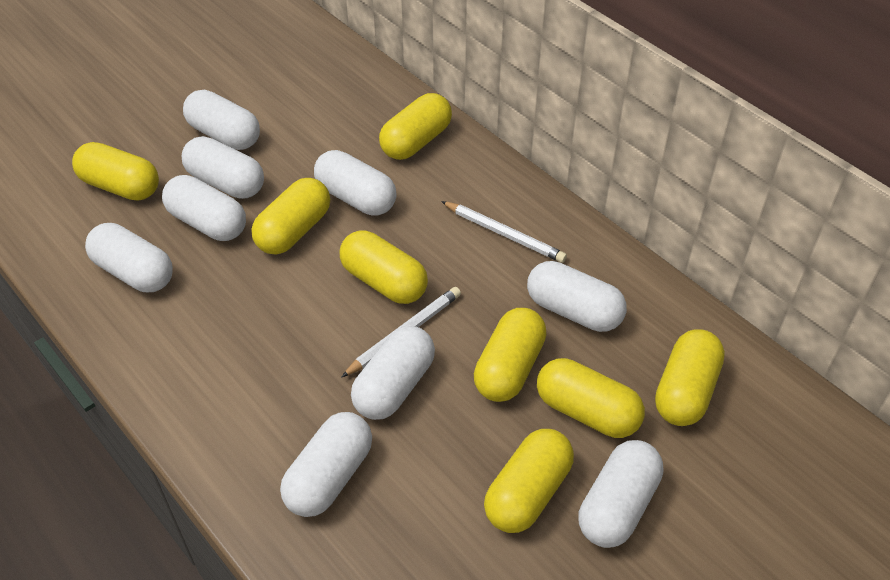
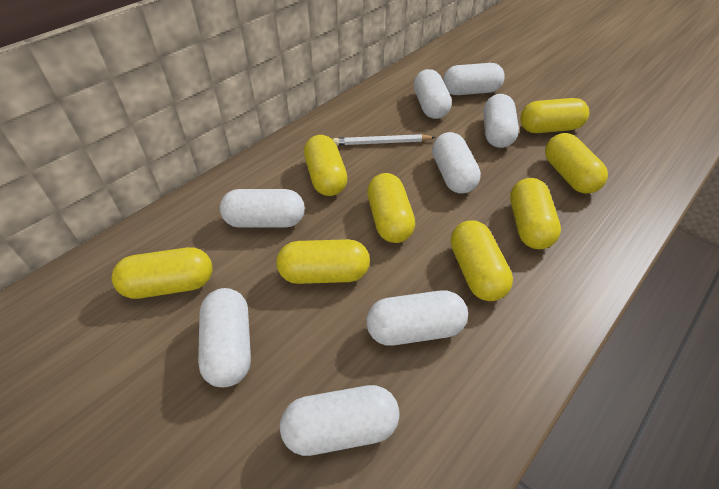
white capsule: 9 -> 8
white pencil: 2 -> 1

